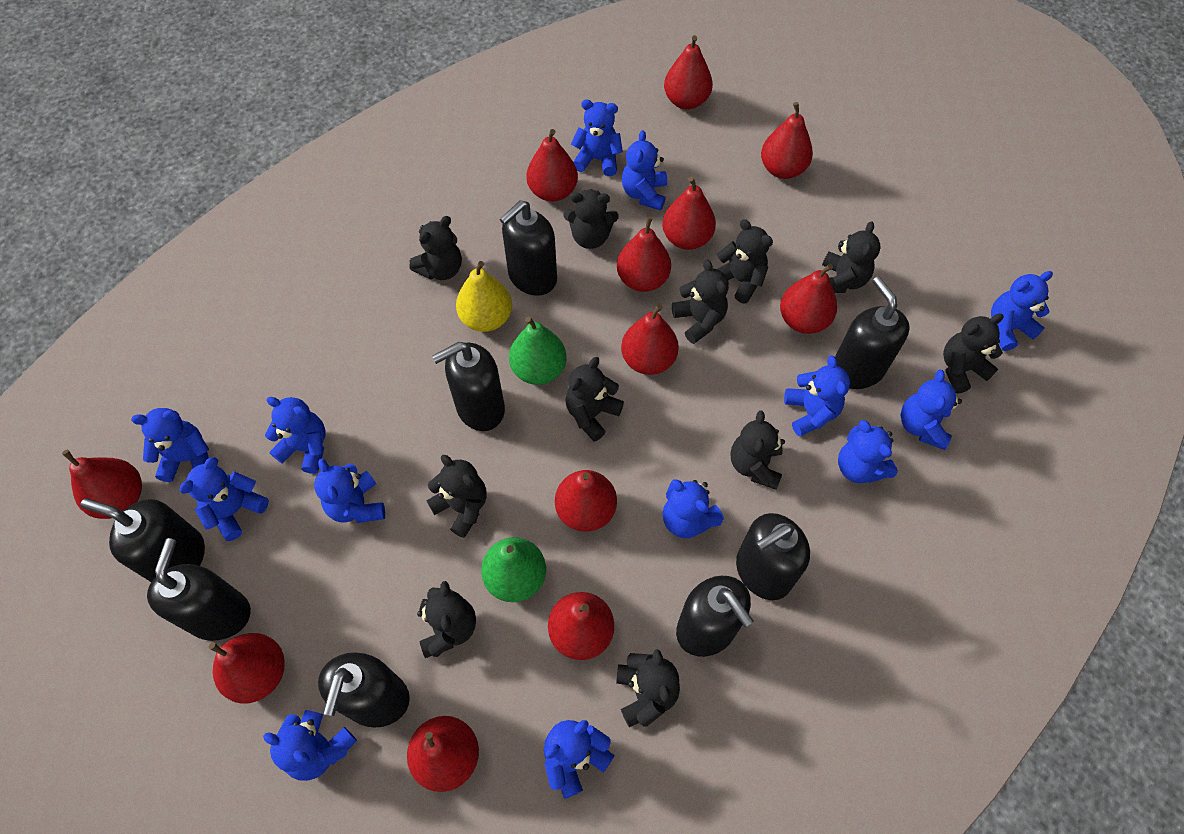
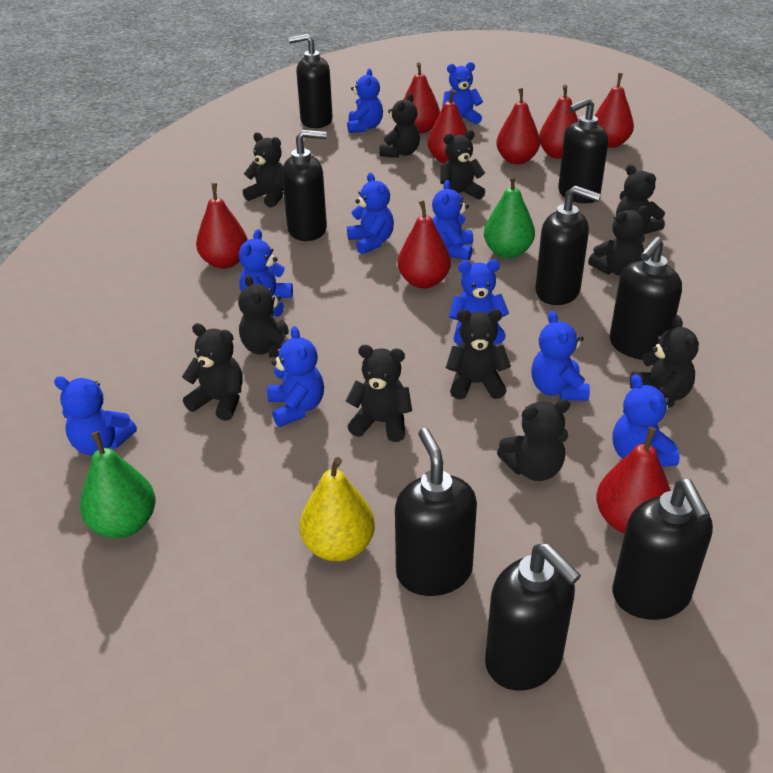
blue teddy bear: 13 -> 10
red pear: 12 -> 8

